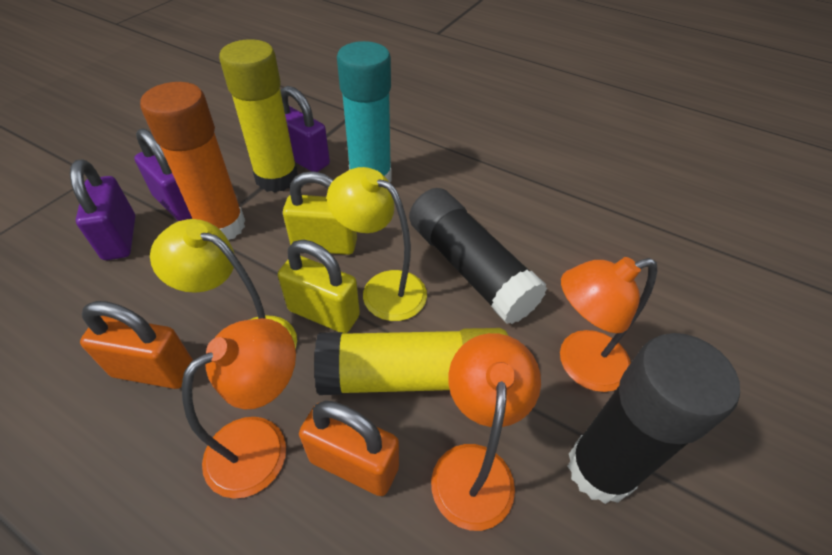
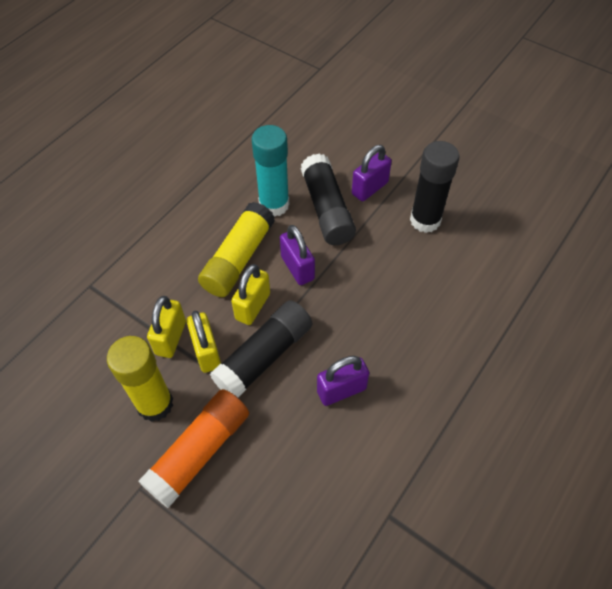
black glue stick: 2 -> 3
orange lamp: 3 -> 0
orange padlock: 2 -> 0
yellow lamp: 2 -> 0
yellow padlock: 2 -> 3

